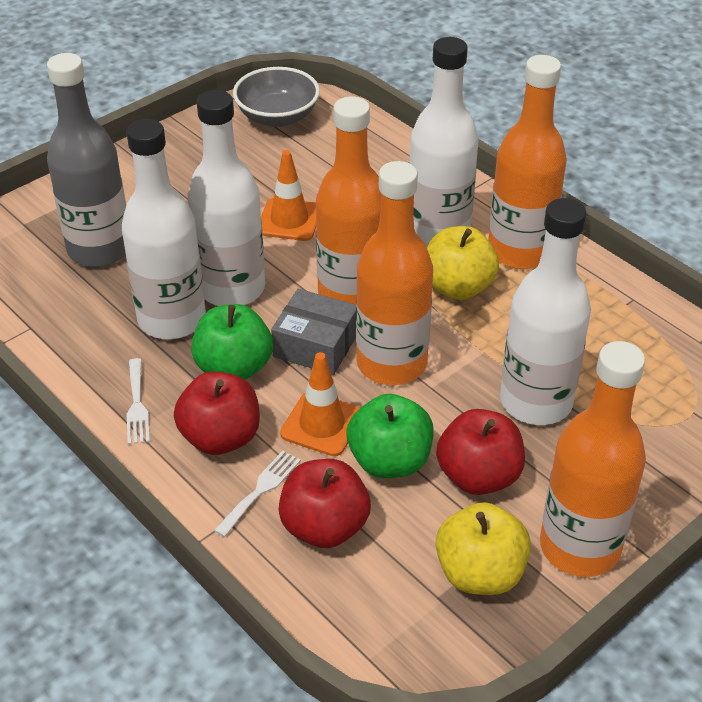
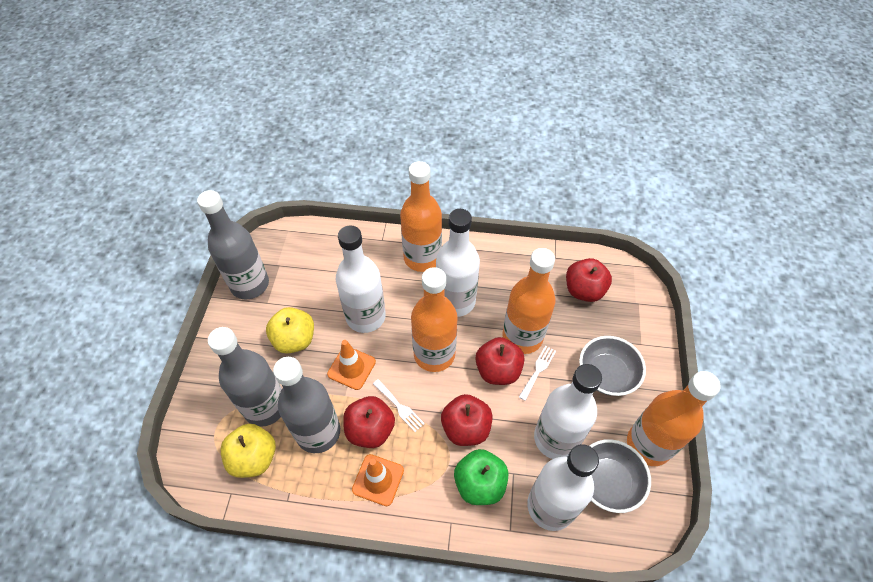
green apple: 2 -> 1
grey bottle: 1 -> 3
grey bowl: 1 -> 2
grey box: 1 -> 0
red apple: 3 -> 4

